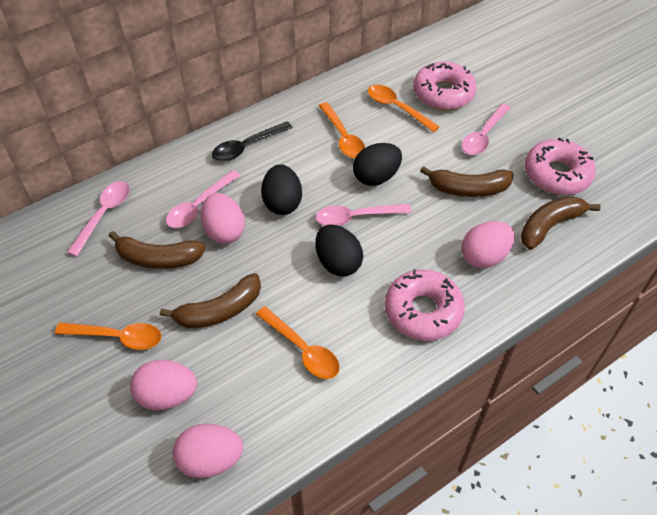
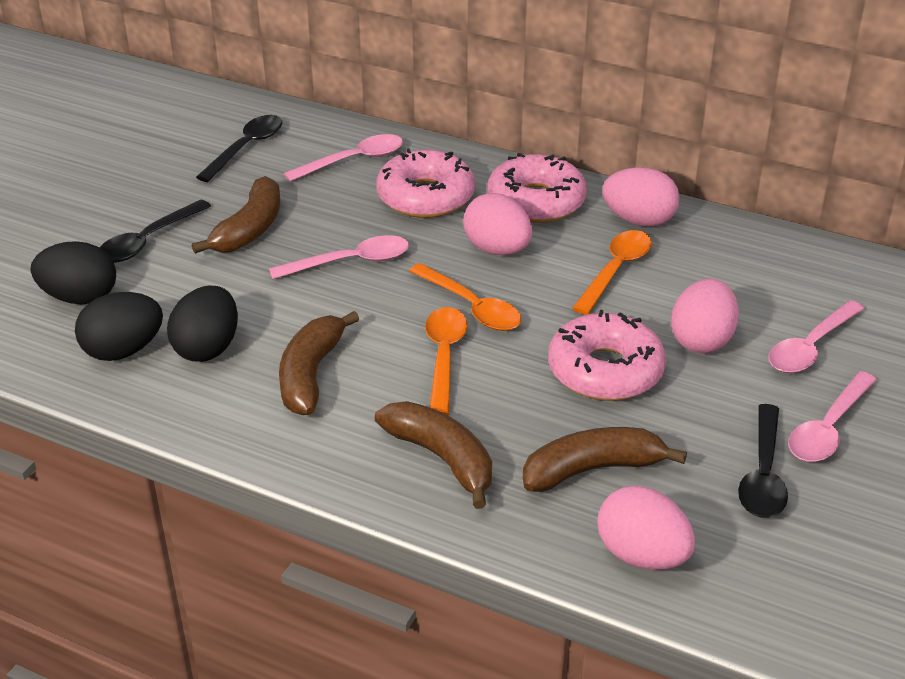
black spoon: 1 -> 3
orange spoon: 4 -> 3

